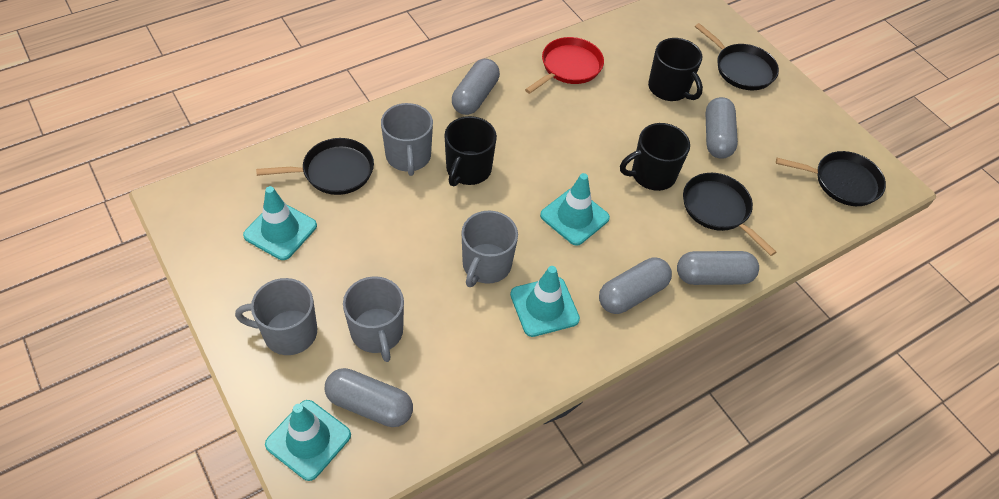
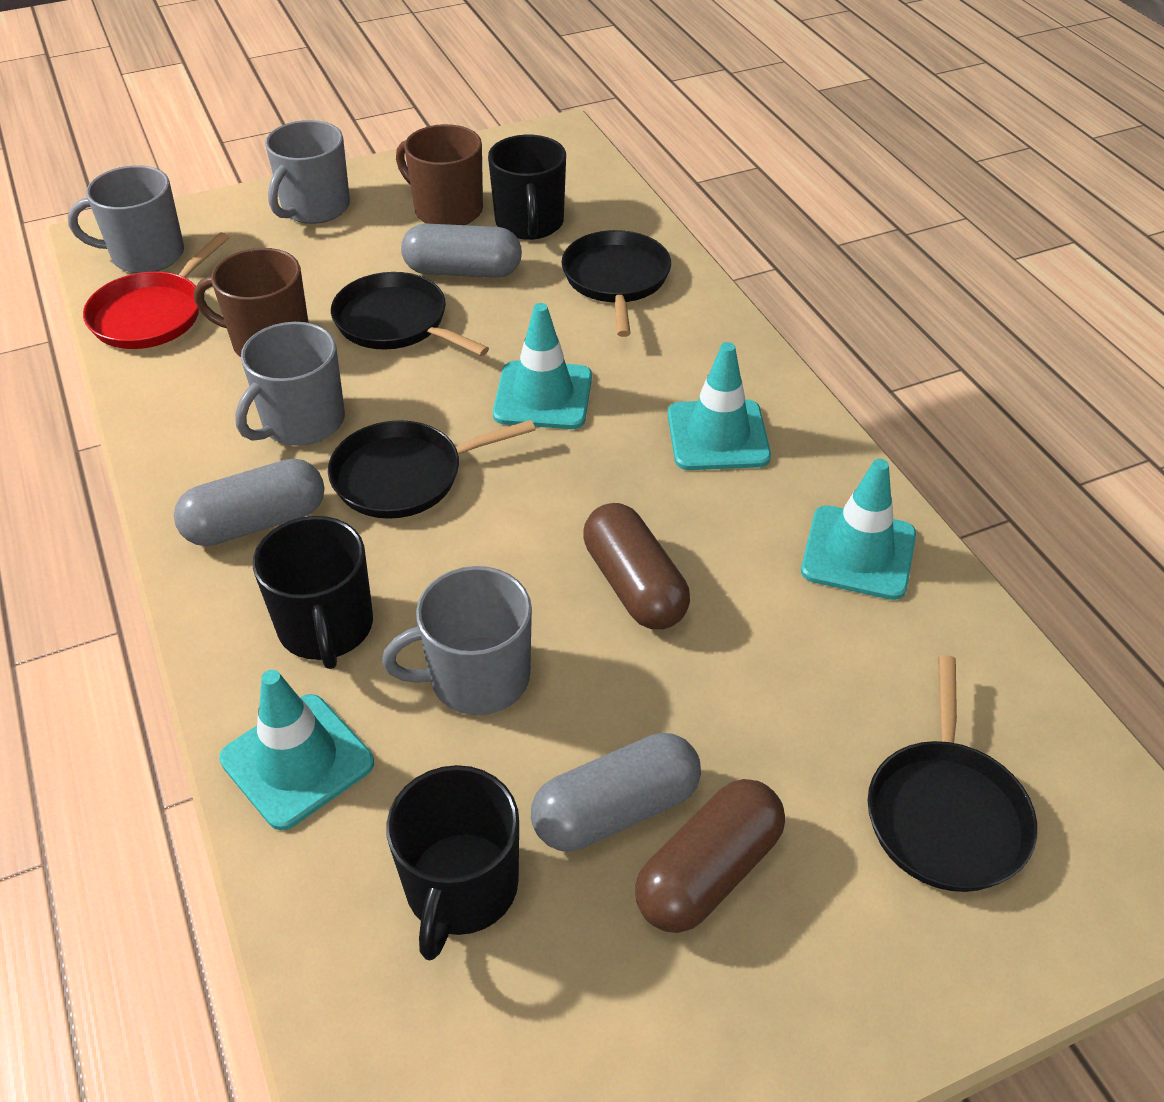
brown capsule: 0 -> 2
brown mug: 0 -> 2
grey capsule: 5 -> 3

